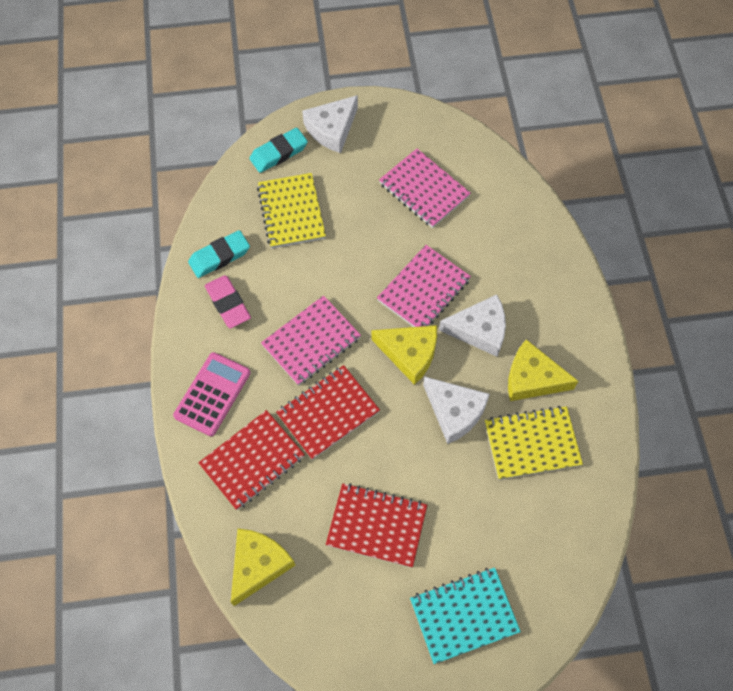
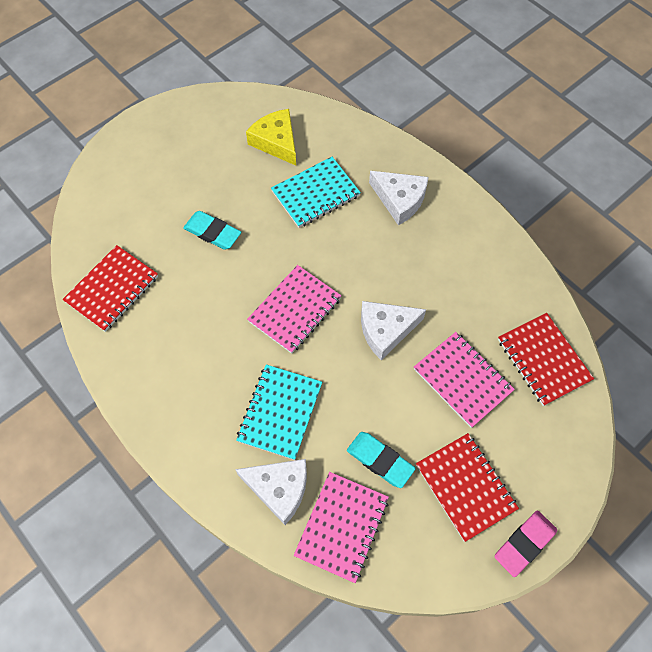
pink calculator: 1 -> 0
turquoise notebook: 1 -> 2
yellow cheese: 3 -> 1
yellow notebook: 2 -> 0

